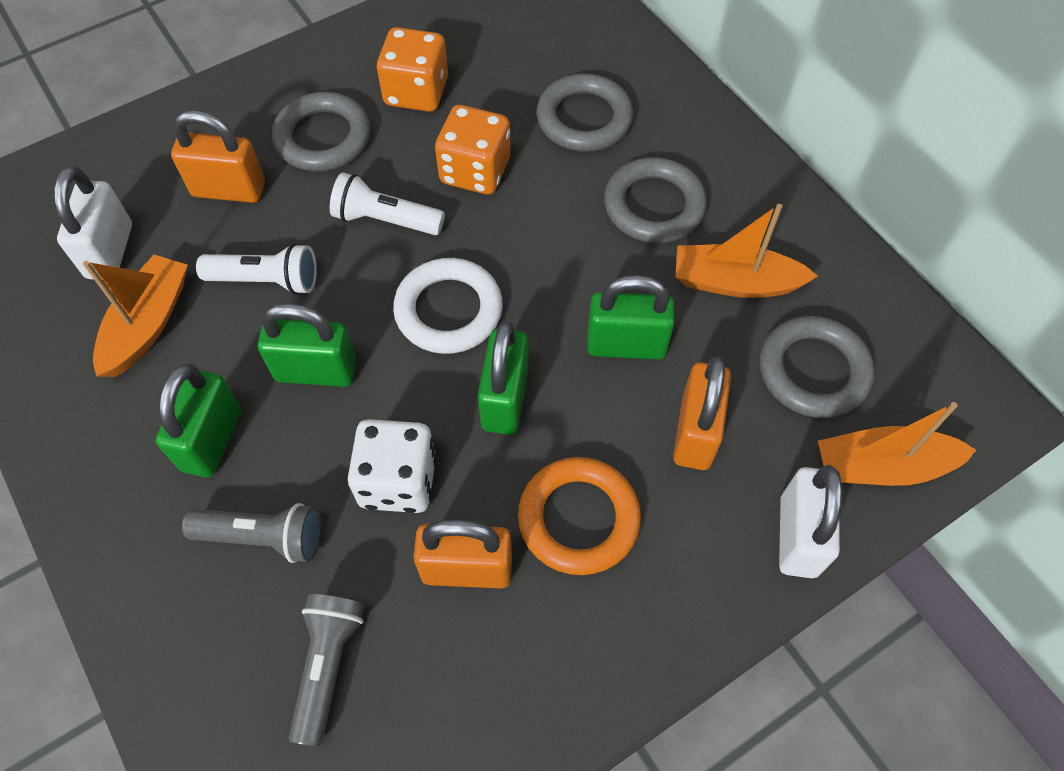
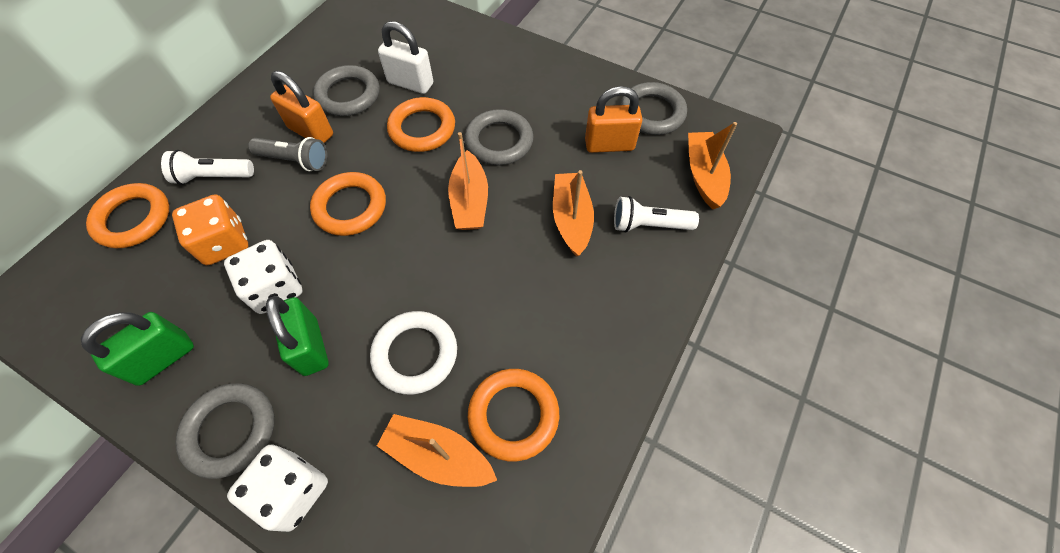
green padlock: 4 -> 2
grey flashlight: 2 -> 1
orange boat: 3 -> 4
orange dice: 2 -> 1
orange padlock: 3 -> 2
orange ring: 1 -> 4
white dice: 1 -> 2
white padlock: 2 -> 1

